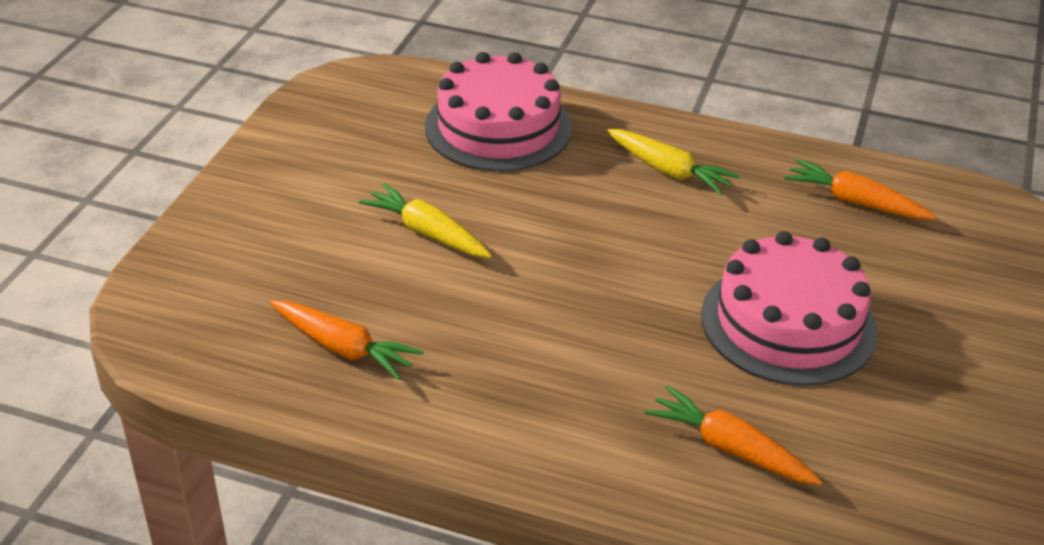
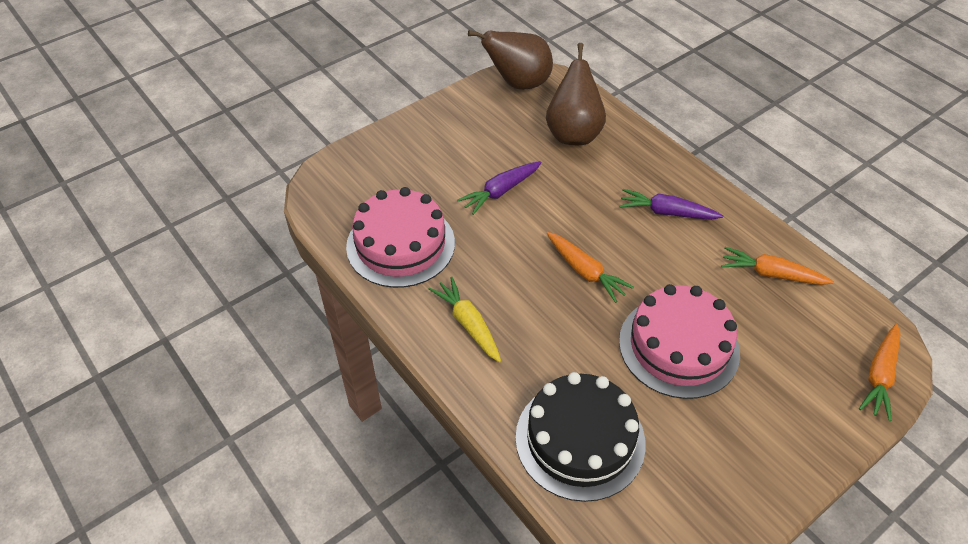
black cake: 0 -> 1
brown pear: 0 -> 2
purple carrot: 0 -> 2
yellow carrot: 2 -> 1

